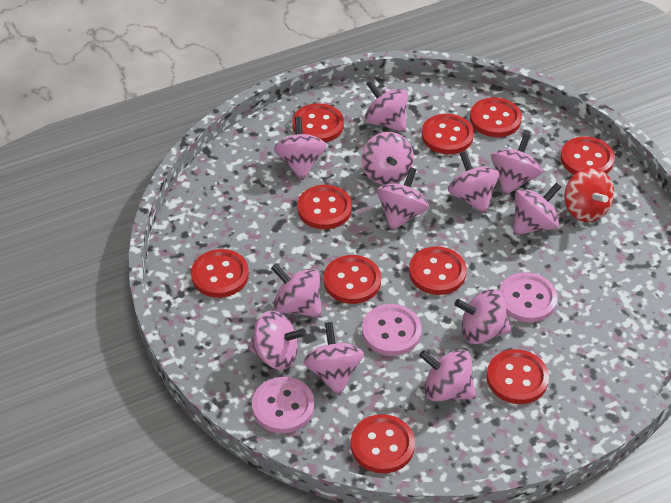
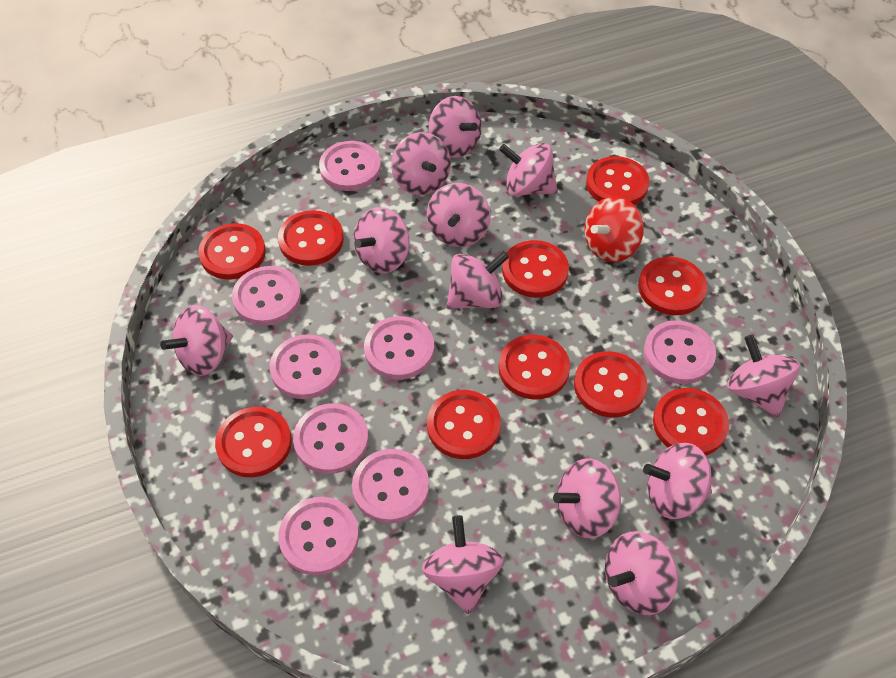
pink button: 3 -> 8

